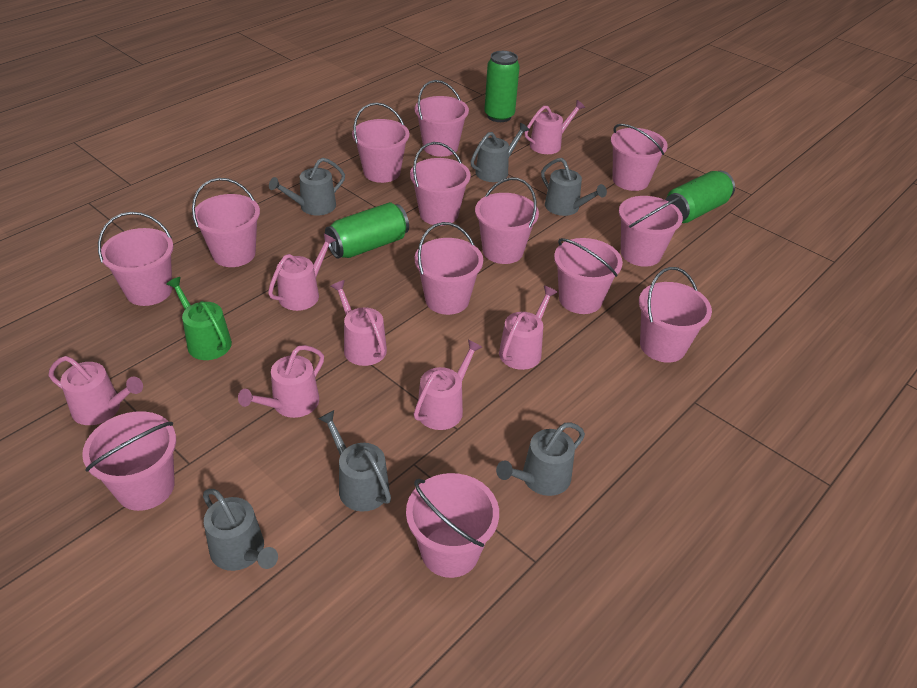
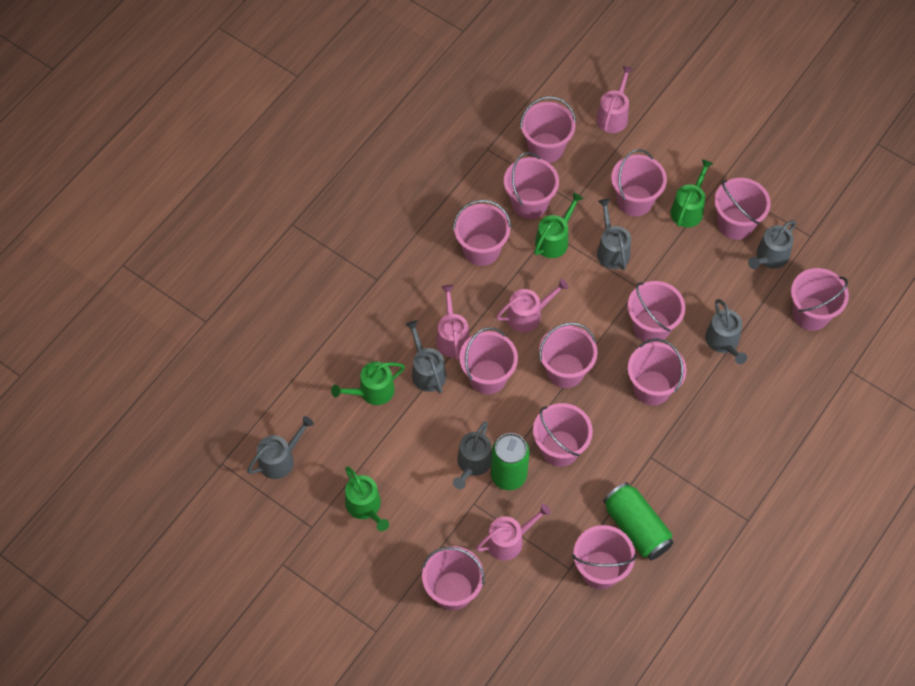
green can: 3 -> 2
green watering can: 1 -> 4
pink watering can: 7 -> 4

